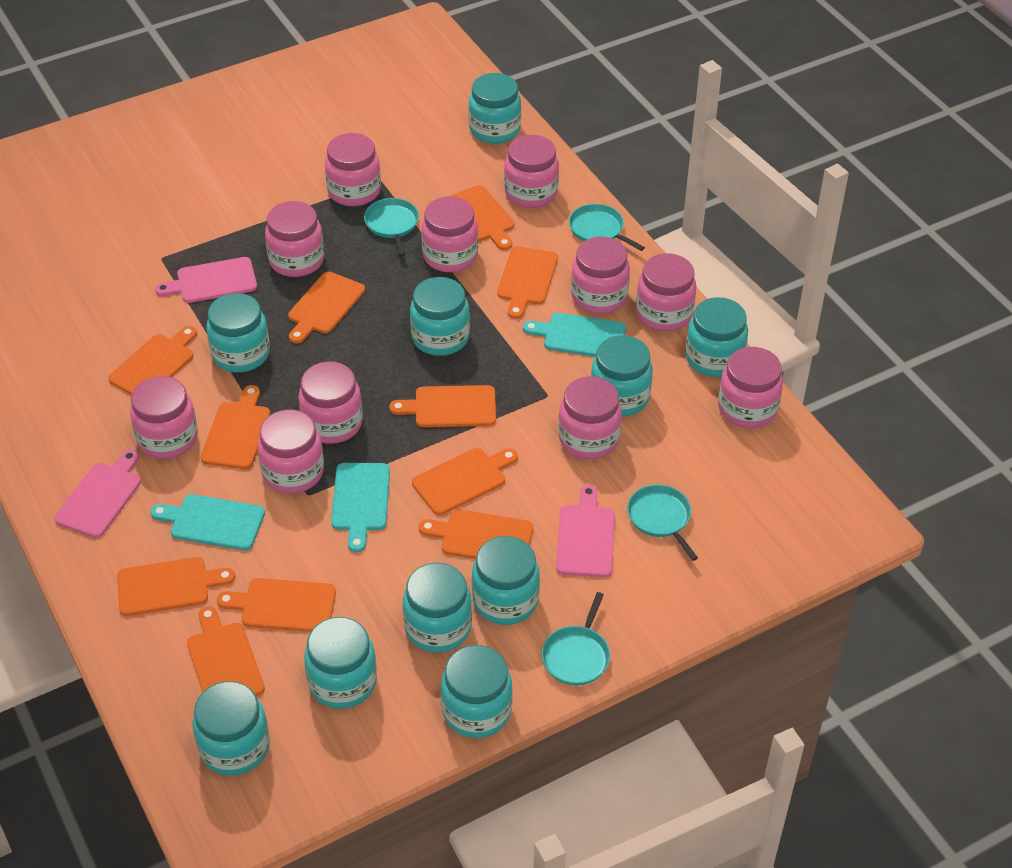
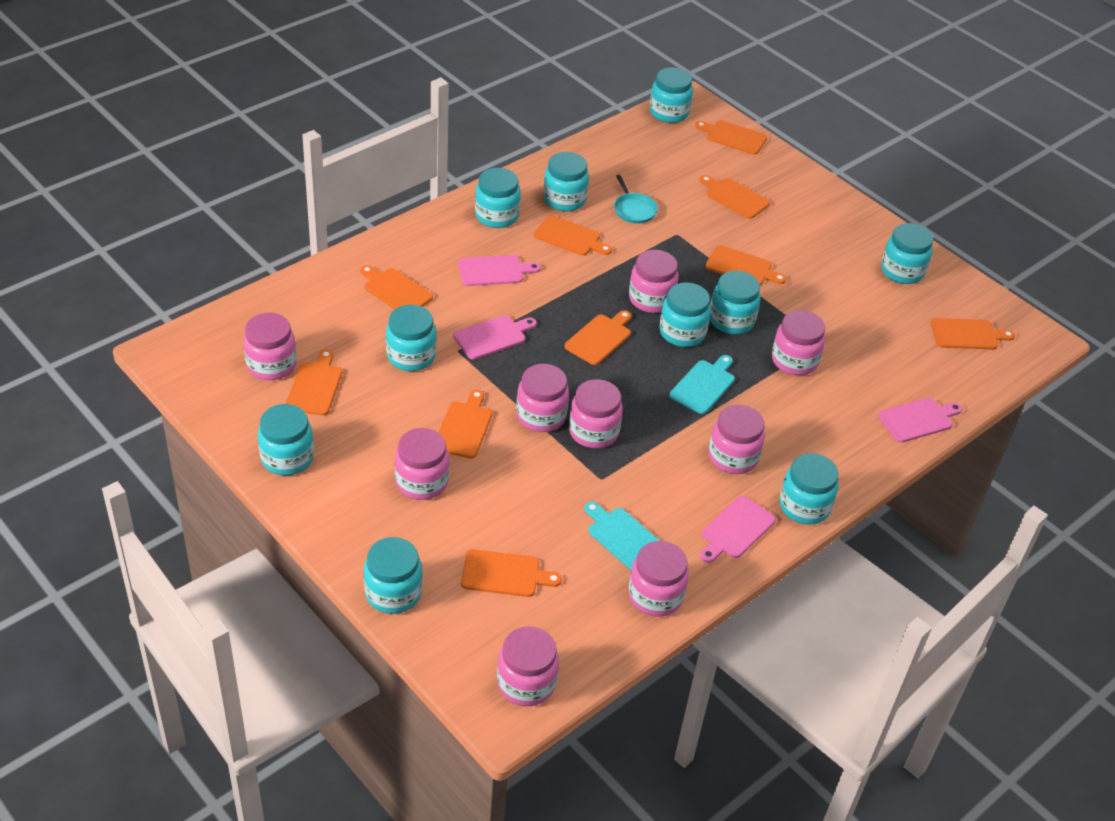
orange cutting board: 11 -> 10
pink cutting board: 3 -> 4
pink jar: 11 -> 9
turquoise cutting board: 3 -> 2
turquoise pan: 4 -> 1

